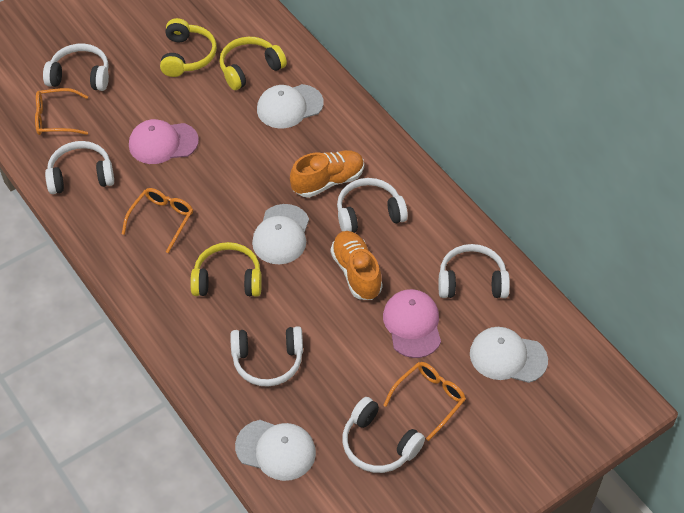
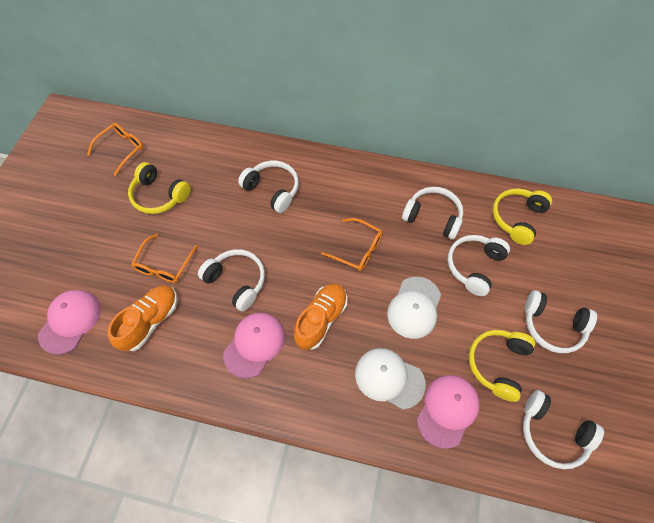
pink cap: 2 -> 3
white cap: 4 -> 2

